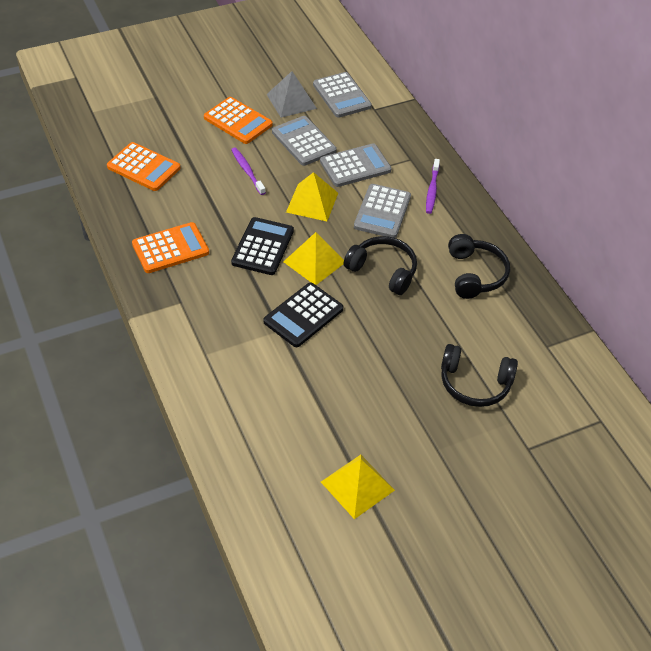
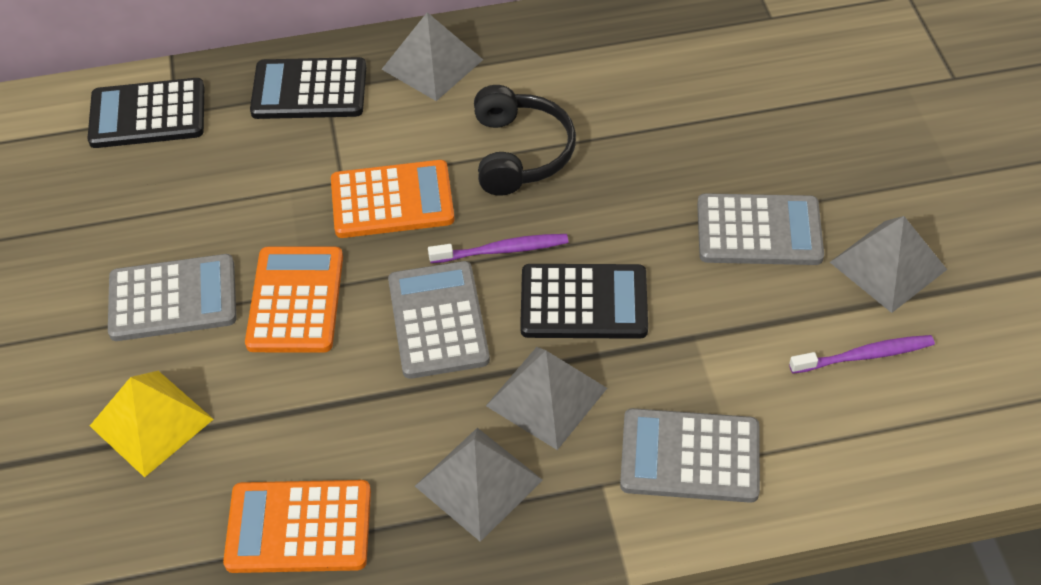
black calculator: 2 -> 3
black headphones: 3 -> 1
grey pyramid: 1 -> 4
yellow pyramid: 3 -> 1

